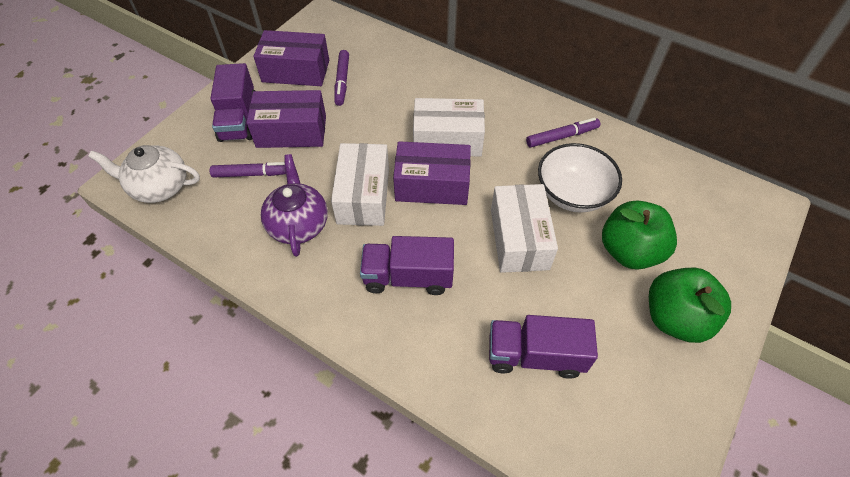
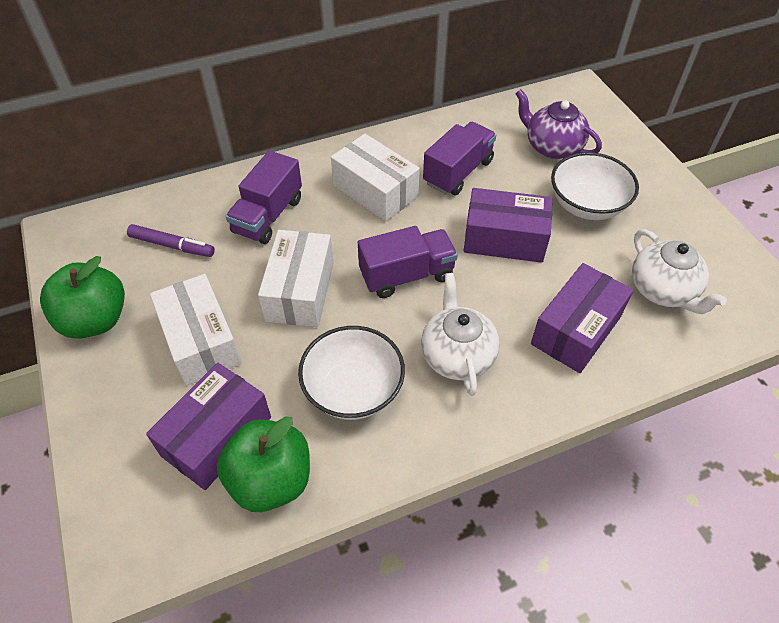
purple marker: 3 -> 1
white bowl: 1 -> 2
white teapot: 1 -> 2

